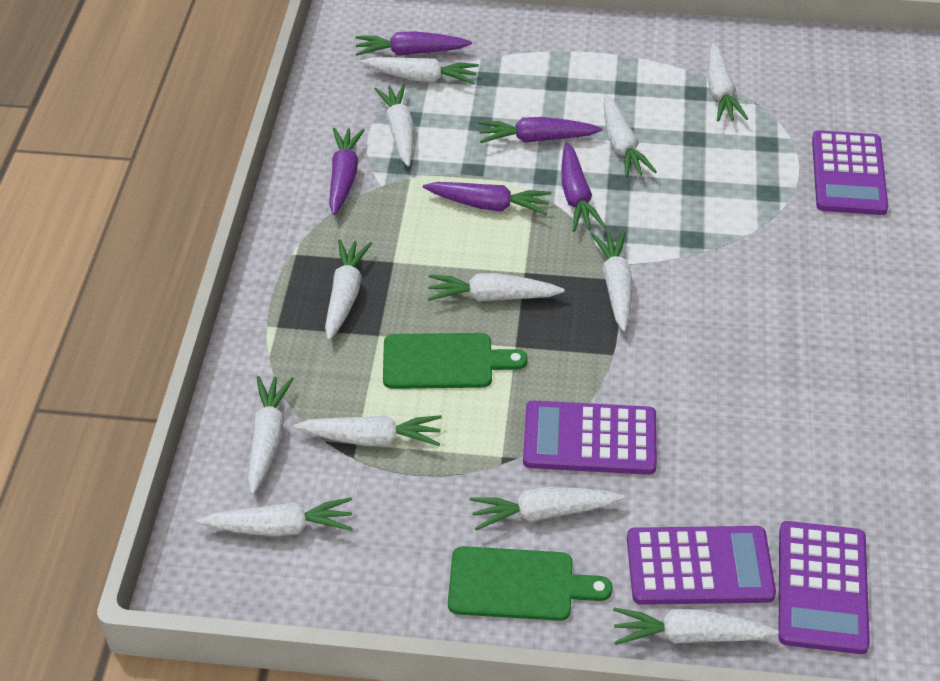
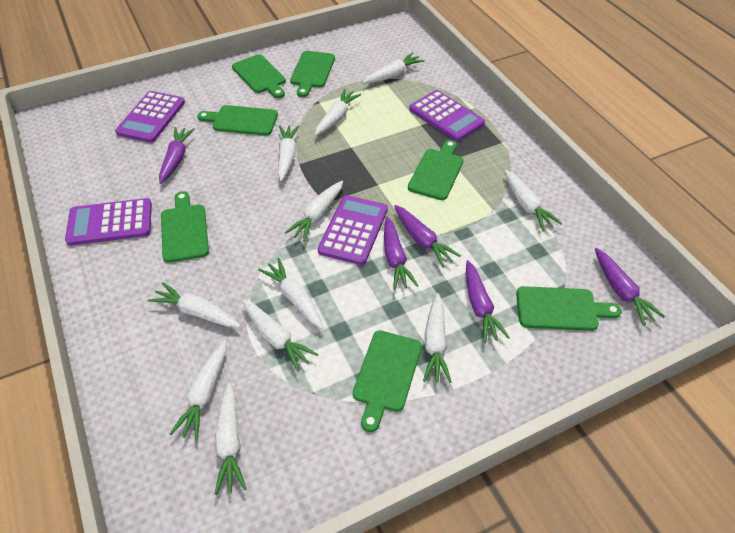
green cutting board: 2 -> 7
white carrot: 12 -> 11

